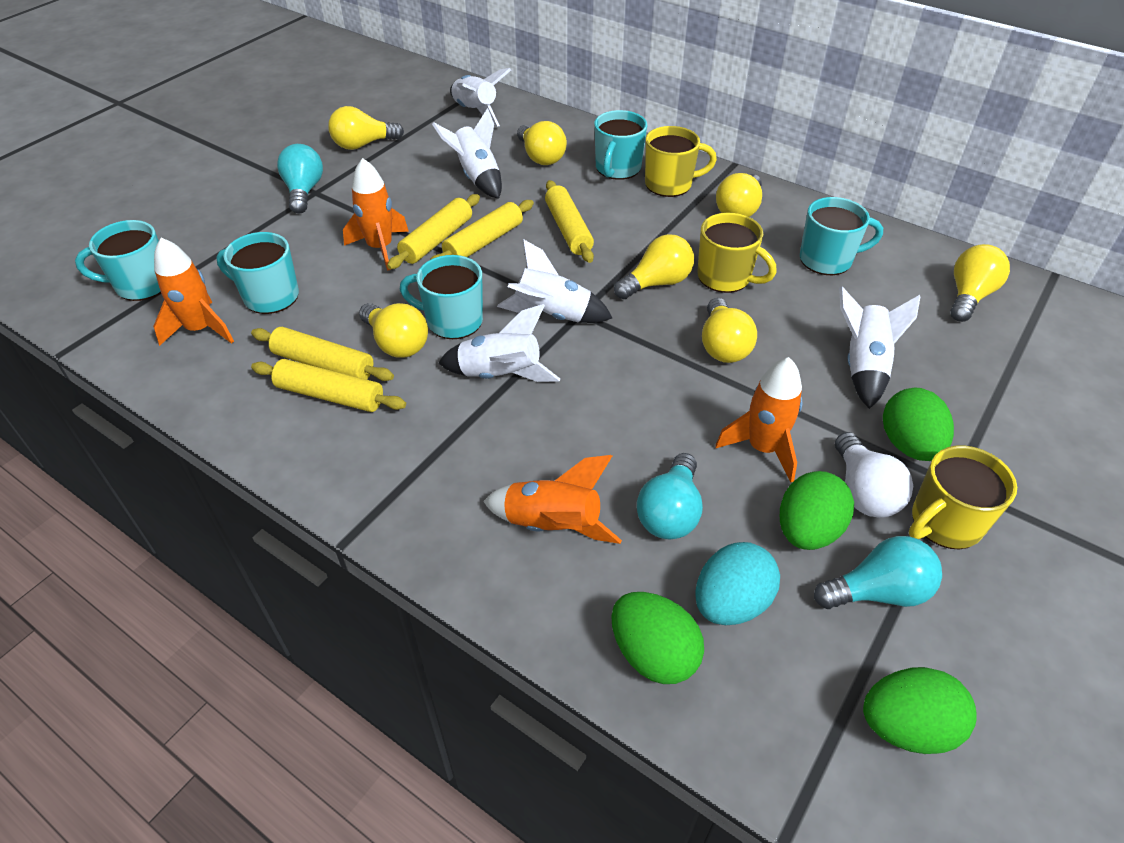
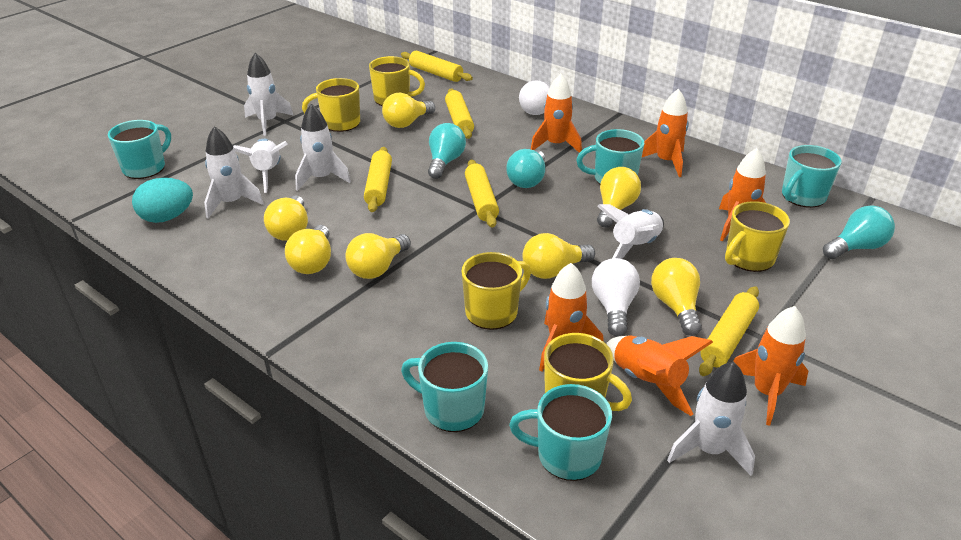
green egg: 4 -> 0
orange rocket: 4 -> 6
white light bulb: 1 -> 2
white rocket: 5 -> 6
yellow mug: 3 -> 5

